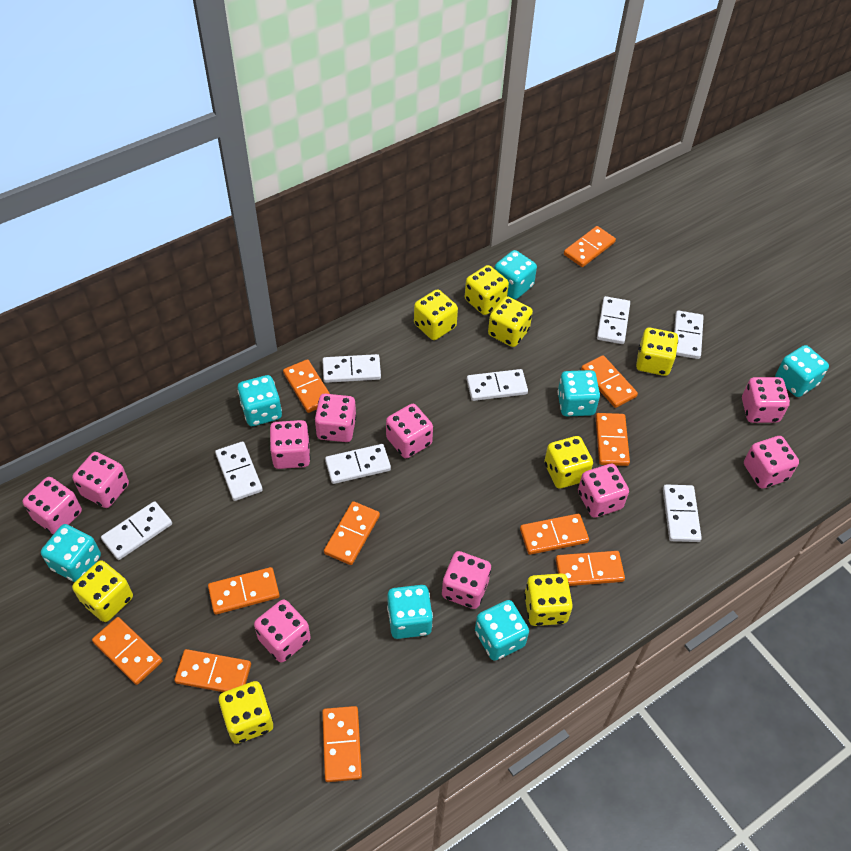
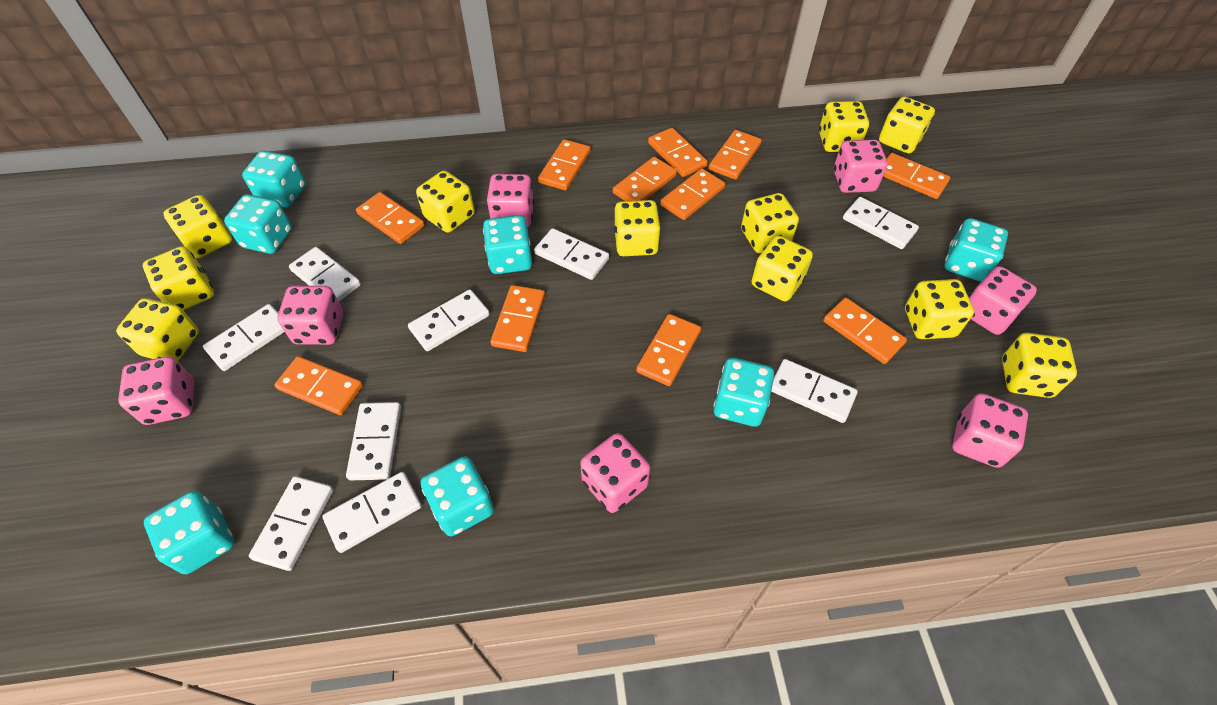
pink dice: 10 -> 7
white domino: 8 -> 9
yellow dice: 8 -> 11

